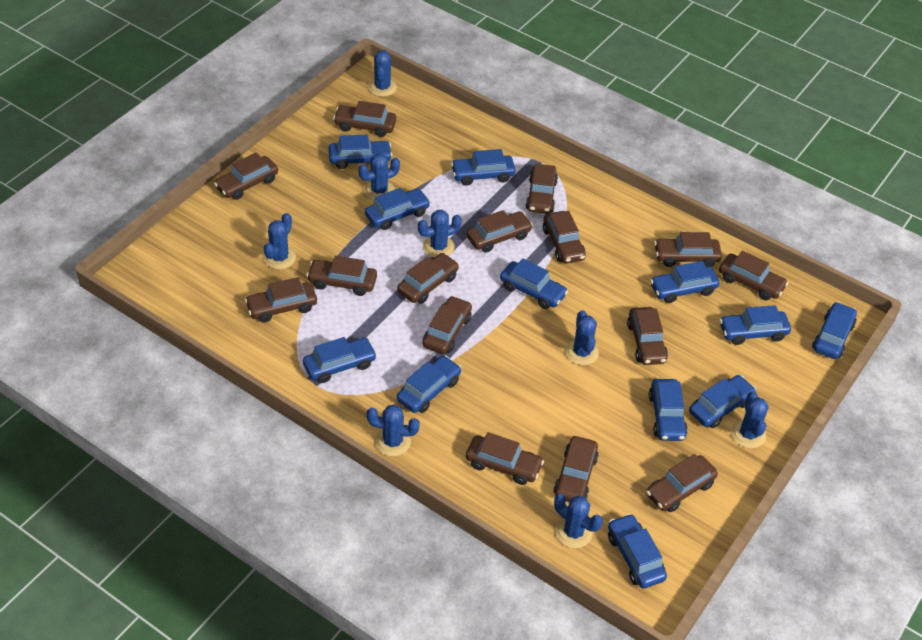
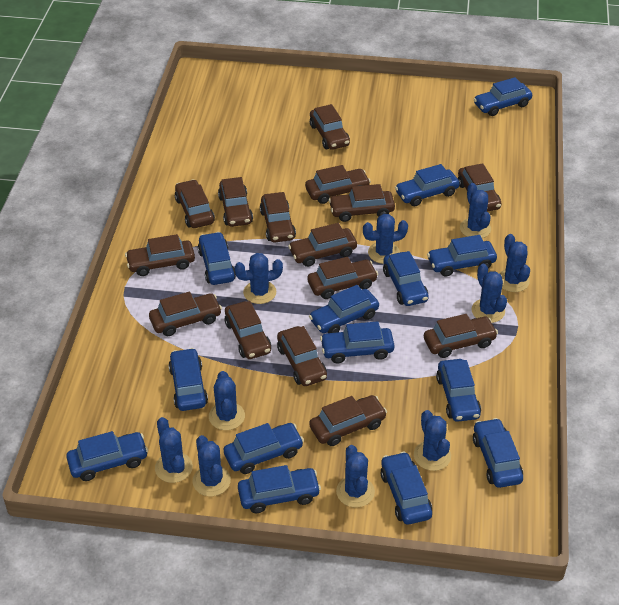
blue cactus: 8 -> 10
blue car: 12 -> 14

